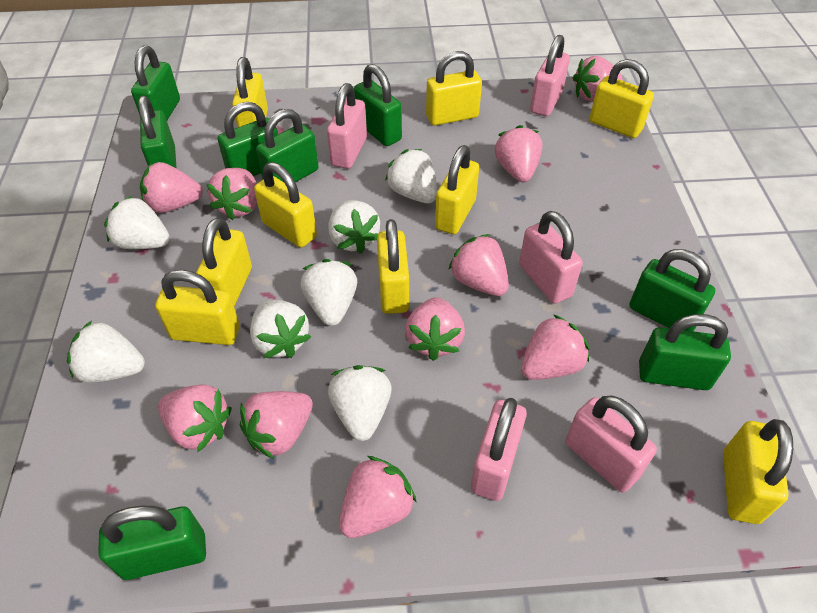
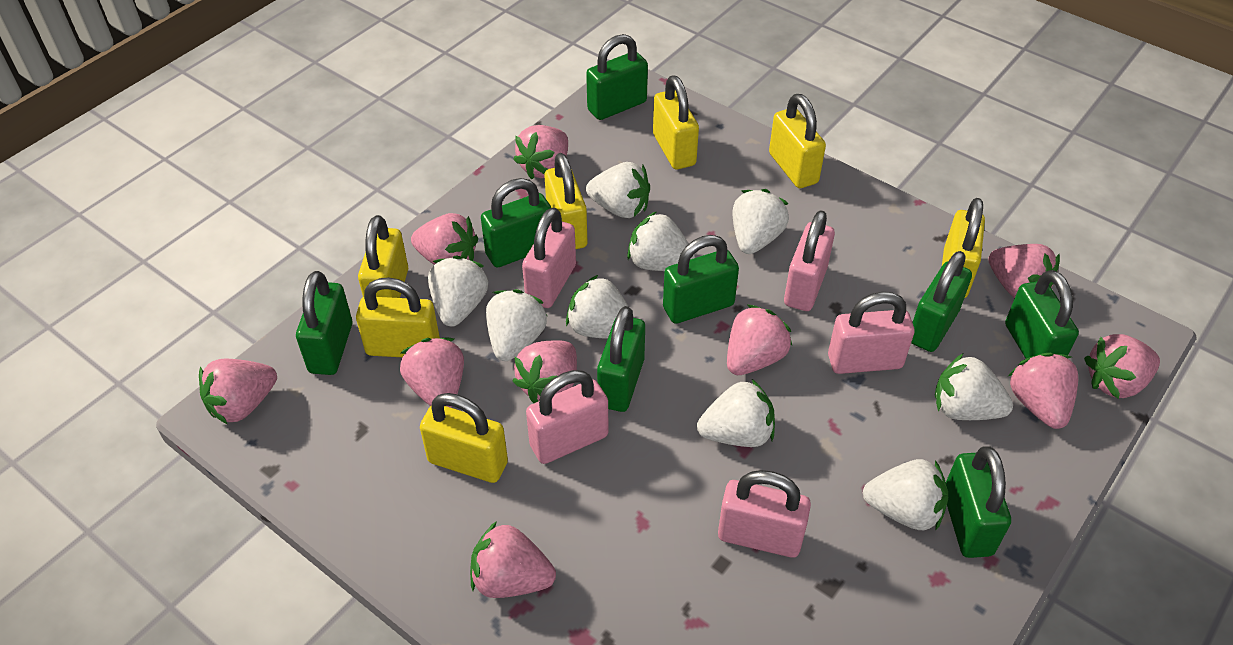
white strawberry: 7 -> 9
yellow padlock: 9 -> 7

